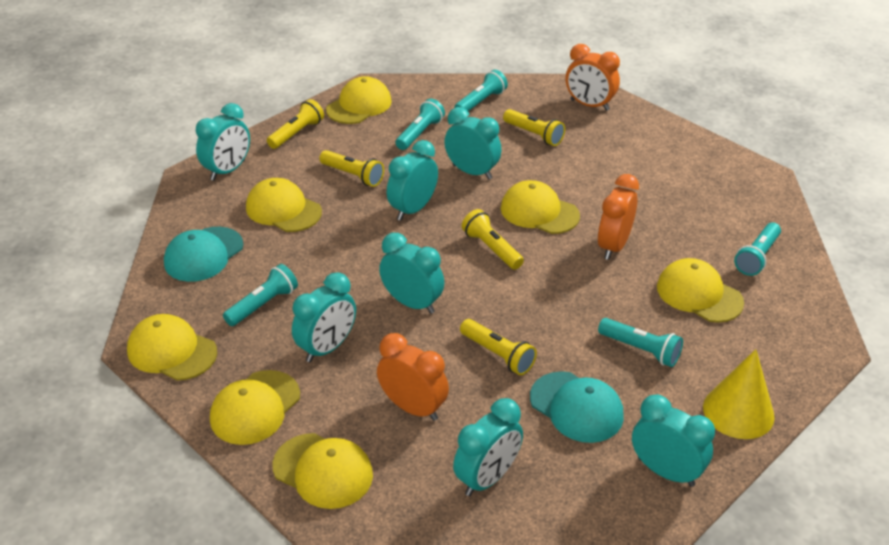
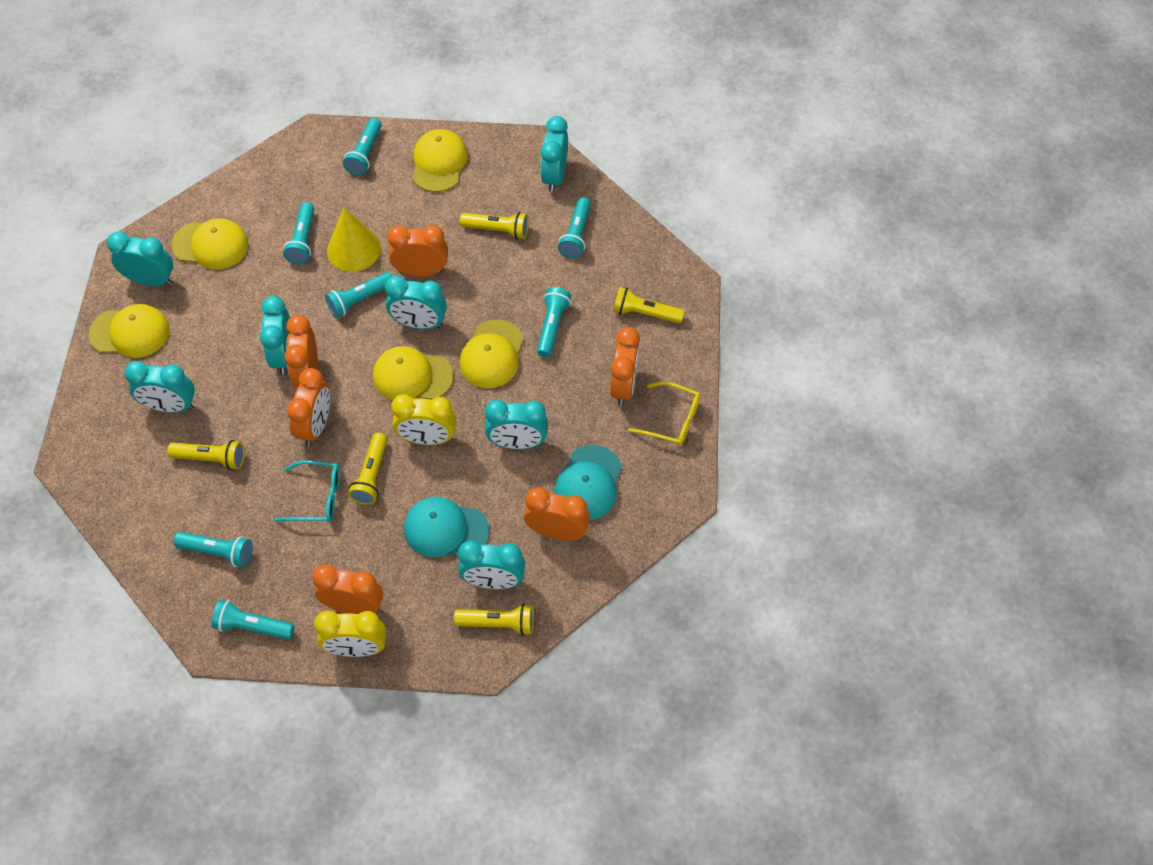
orange clock: 3 -> 6
turquoise flashlight: 5 -> 7
turquoise glasses: 0 -> 1
yellow cap: 7 -> 5
yellow clock: 0 -> 2
yellow glasses: 0 -> 1

